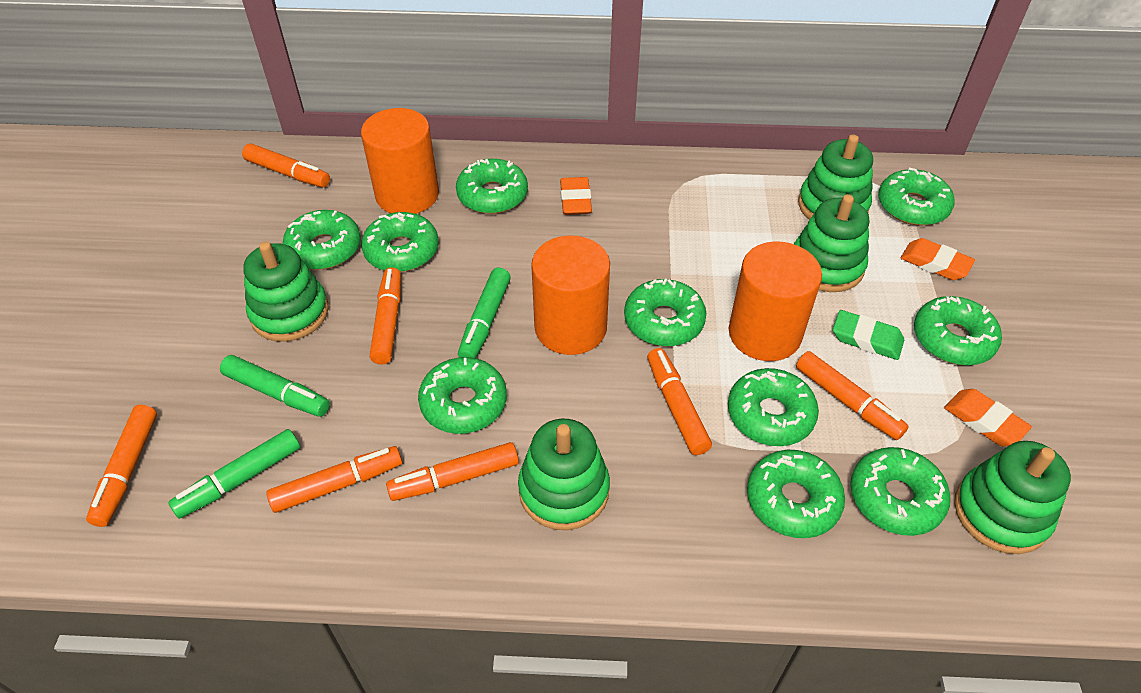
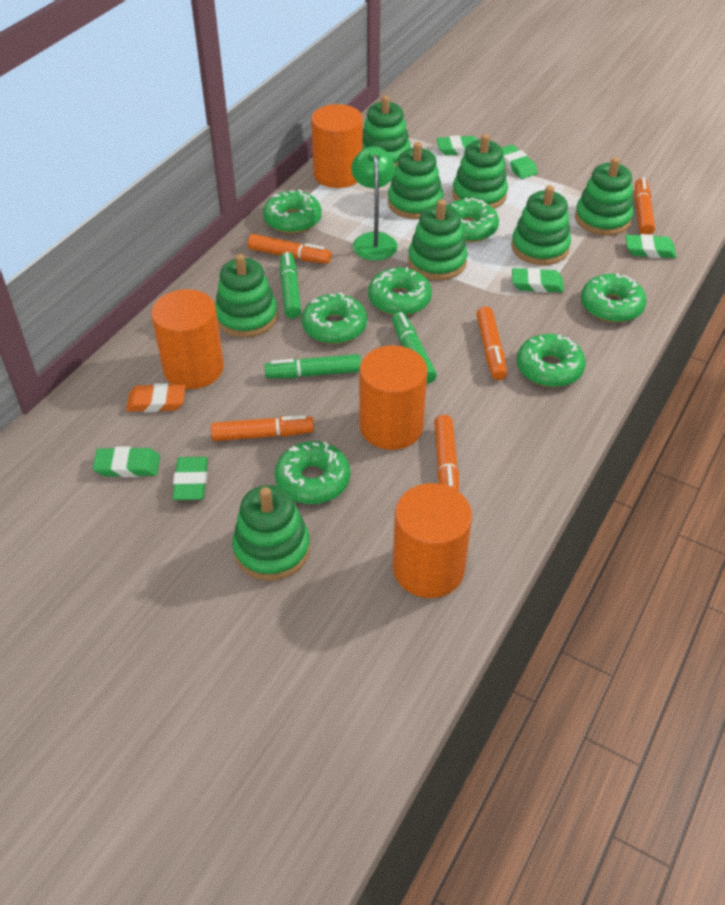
green donut: 10 -> 7
green eraser: 1 -> 6
green lamp: 0 -> 1
green stacking toy: 5 -> 8
orange cylinder: 3 -> 4
orange eraser: 3 -> 1
orange marker: 7 -> 5

